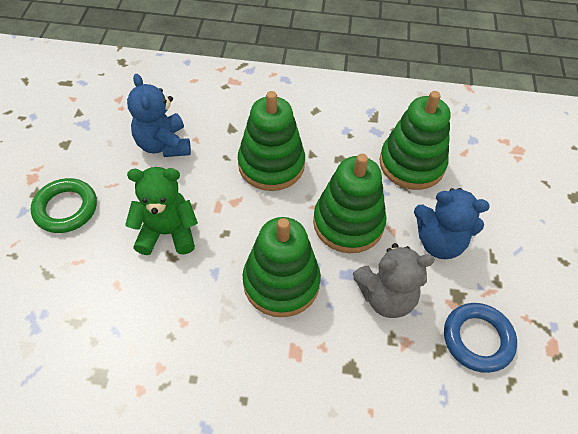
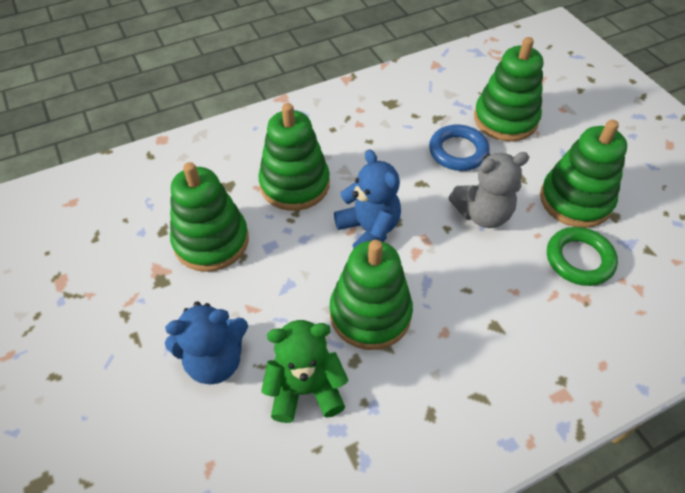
green stacking toy: 4 -> 5

